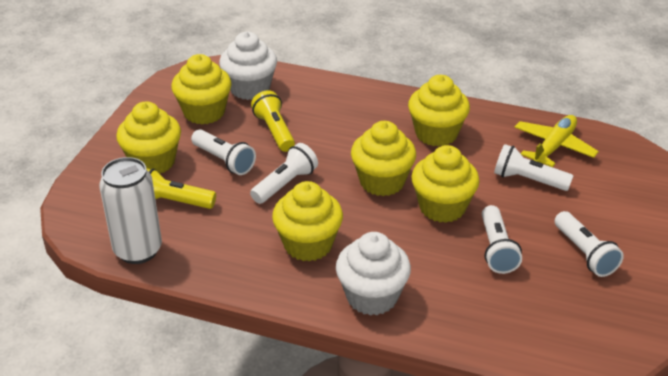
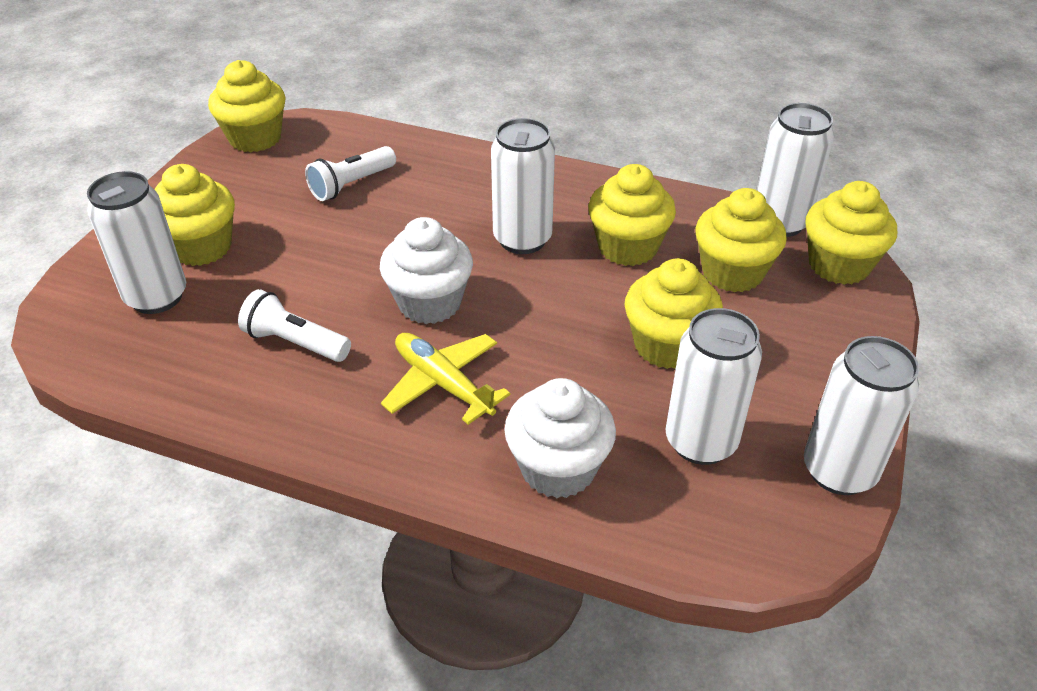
white can: 1 -> 5
white flashlight: 5 -> 2
yellow flashlight: 2 -> 0

